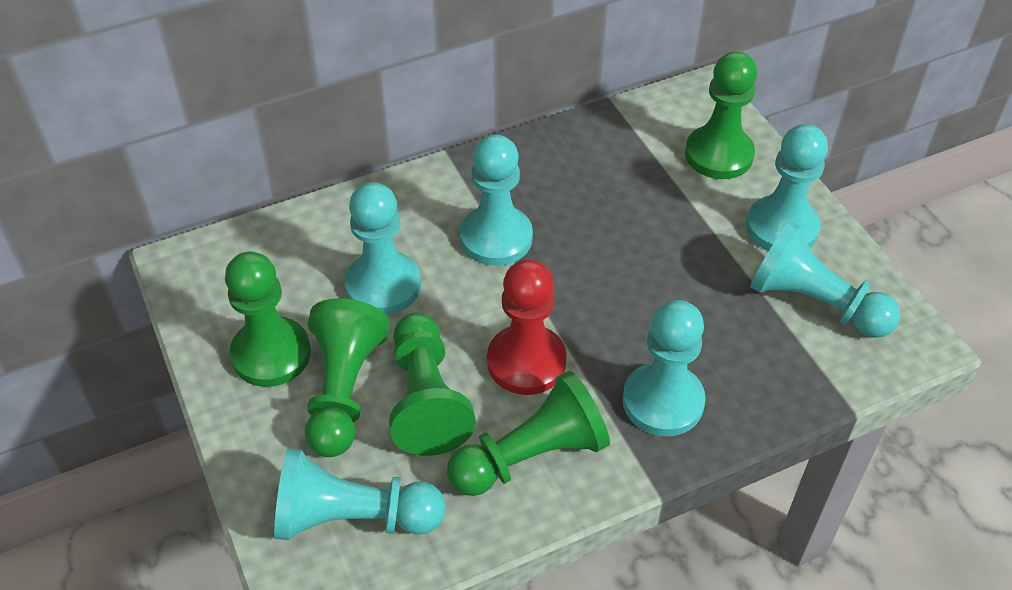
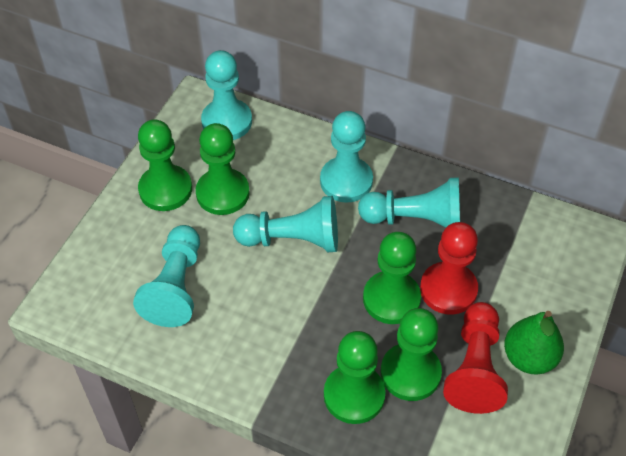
green pear: 0 -> 1
red pawn: 1 -> 2
turquoise pawn: 6 -> 5

